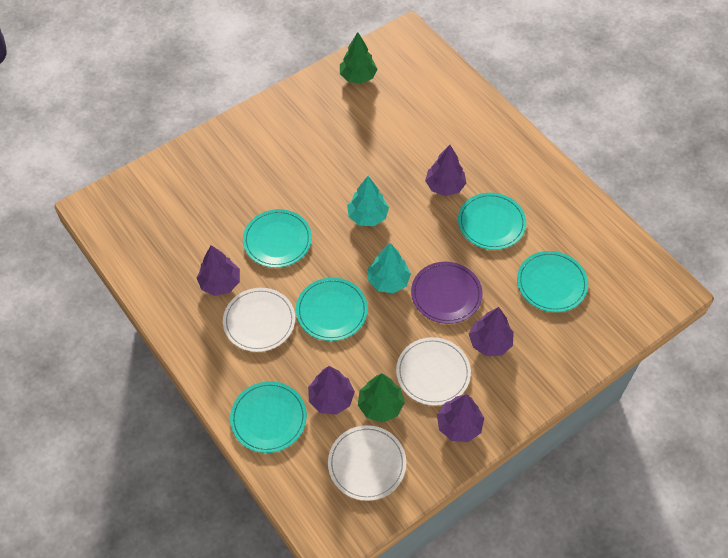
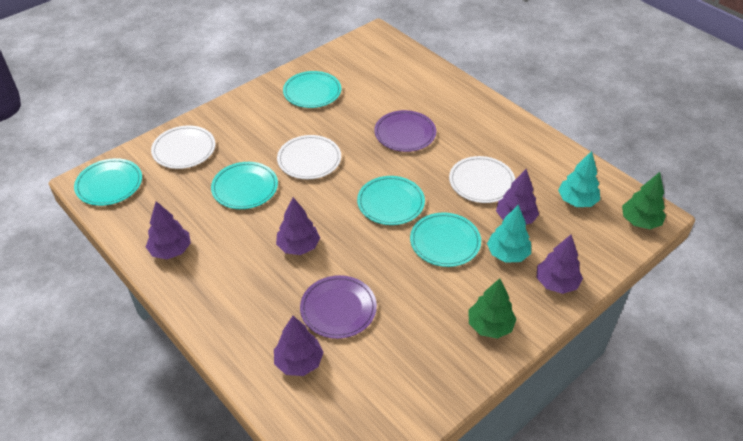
purple plate: 1 -> 2

